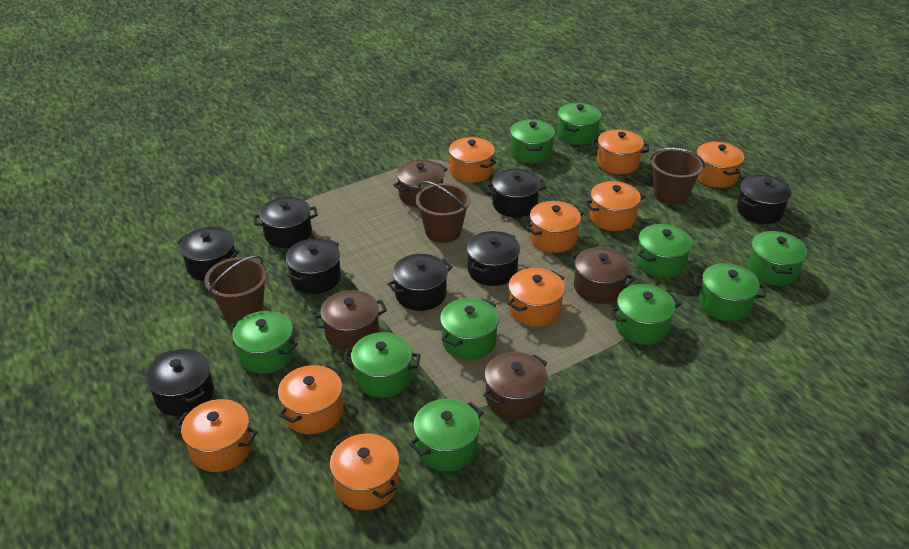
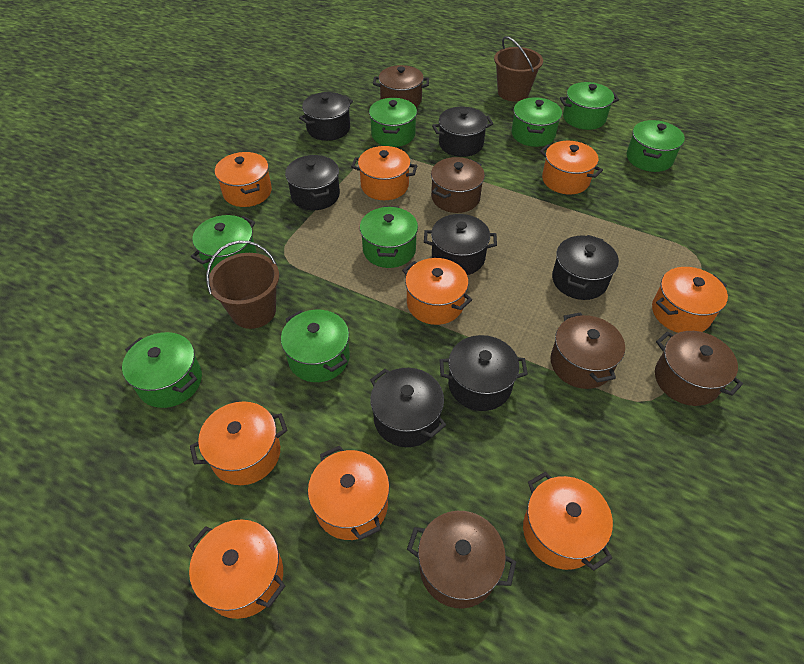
black pot: 8 -> 7
brown bucket: 3 -> 2
brown pot: 4 -> 5
green pot: 10 -> 8

